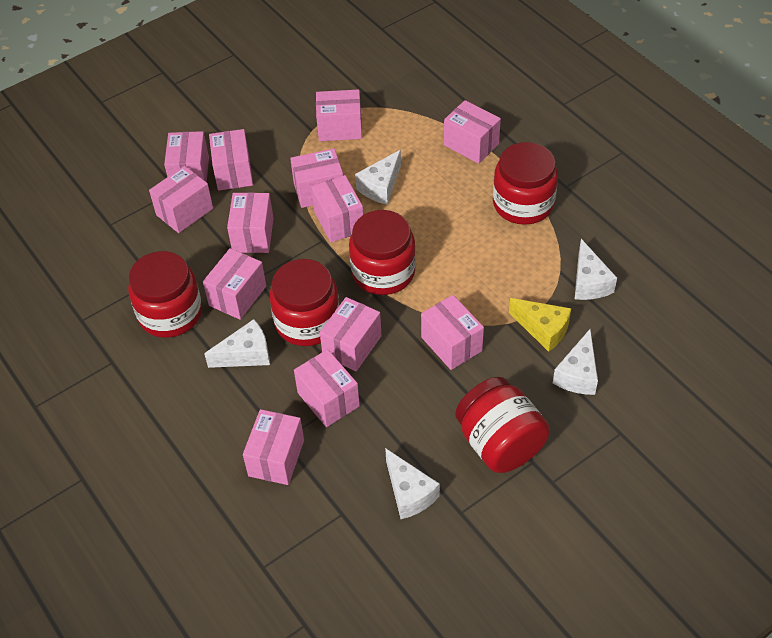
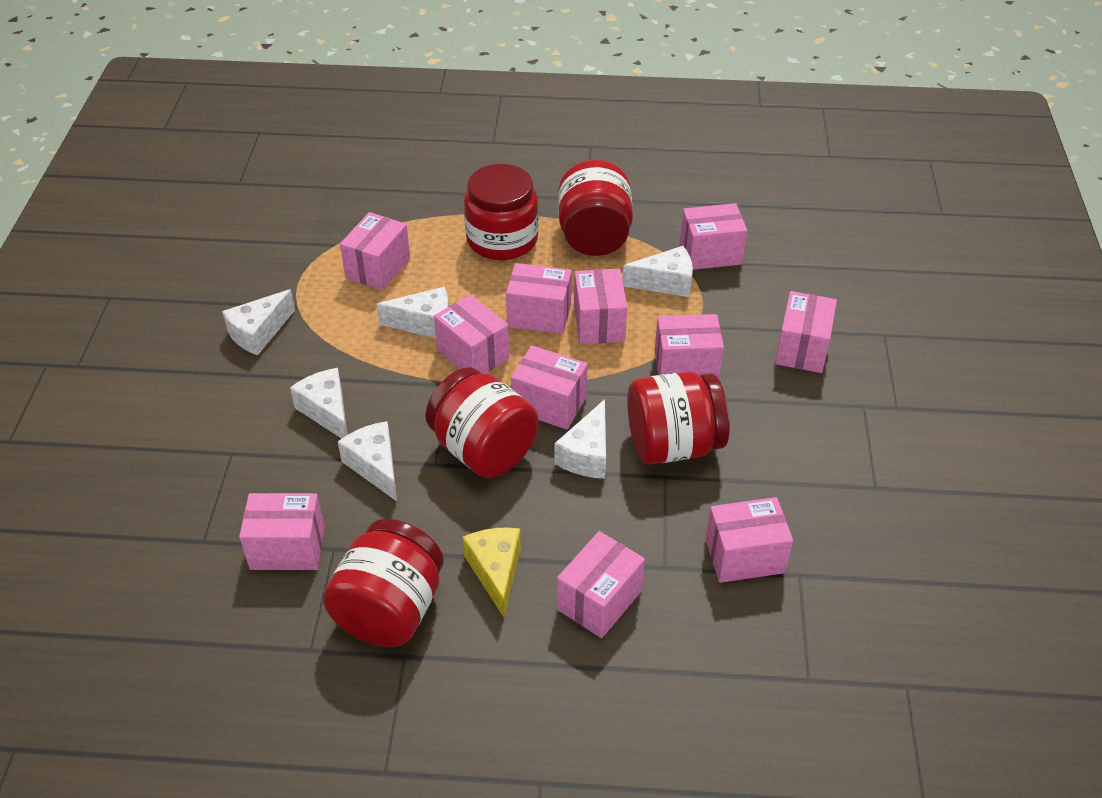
pink box: 13 -> 11
white cheese: 5 -> 6

